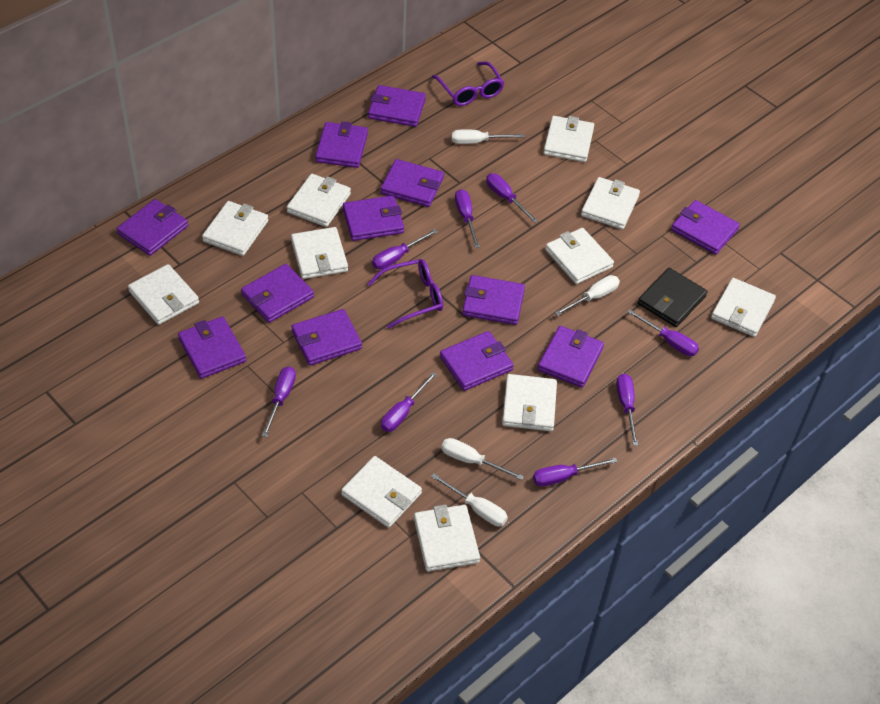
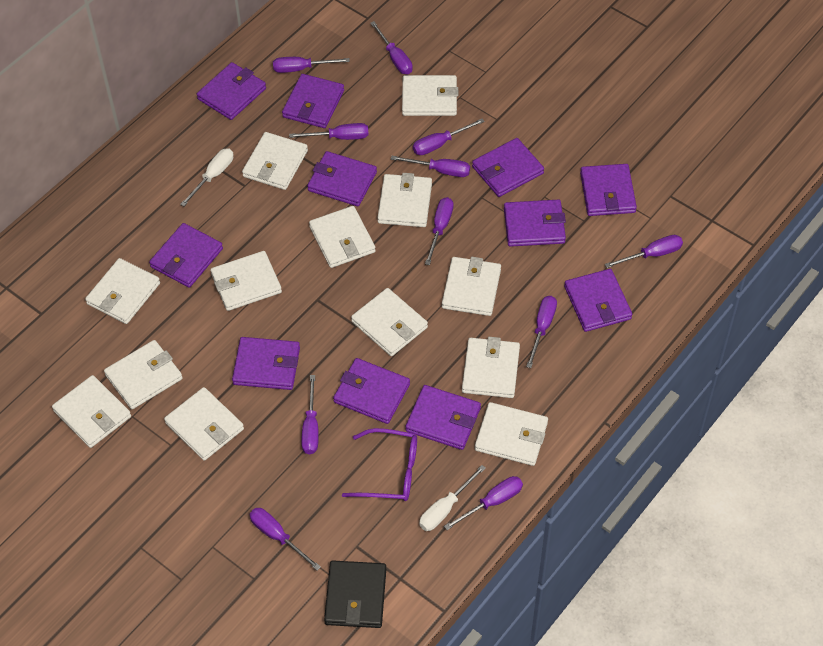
purple glasses: 2 -> 1
purple screwdriver: 8 -> 11
purple wallet: 12 -> 11
white screwdriver: 4 -> 2
white wallet: 11 -> 13

